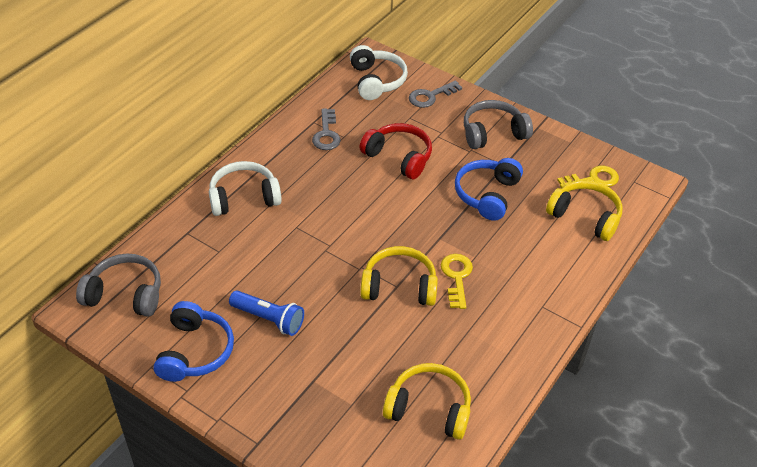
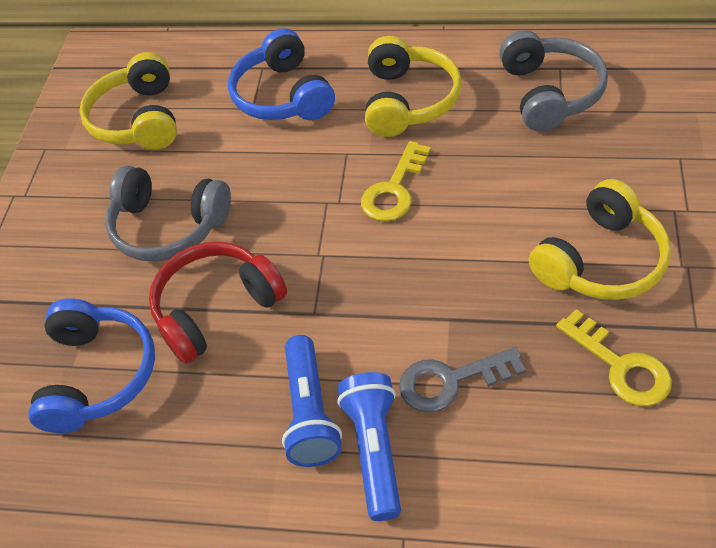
blue flashlight: 1 -> 2
grey key: 2 -> 1
white headphones: 2 -> 0

